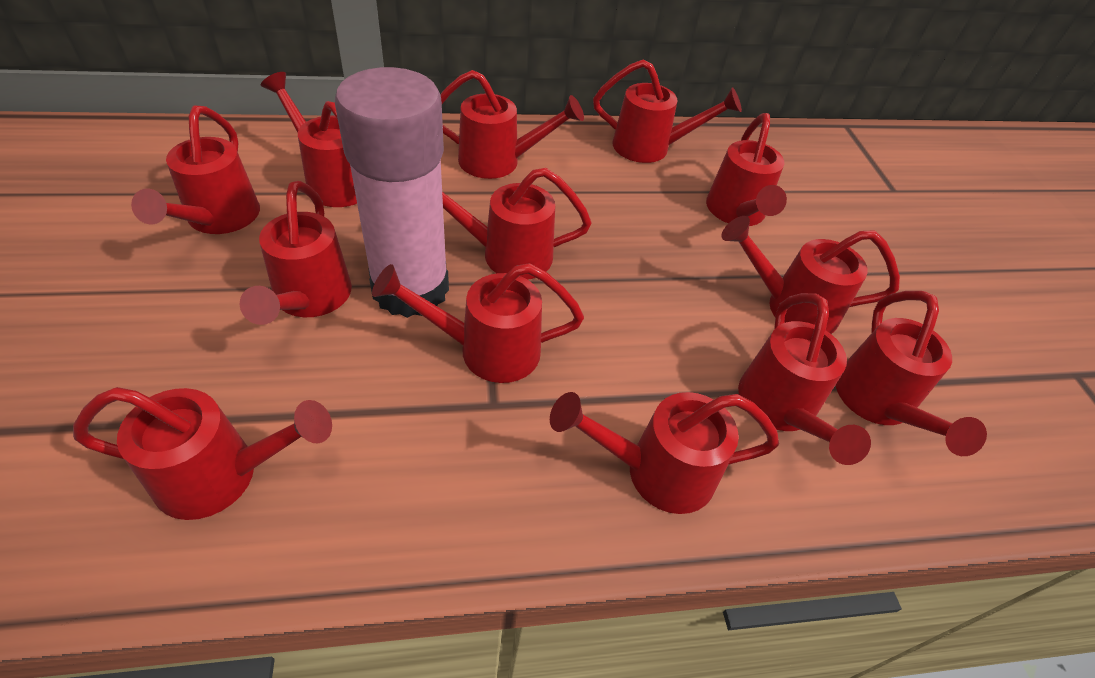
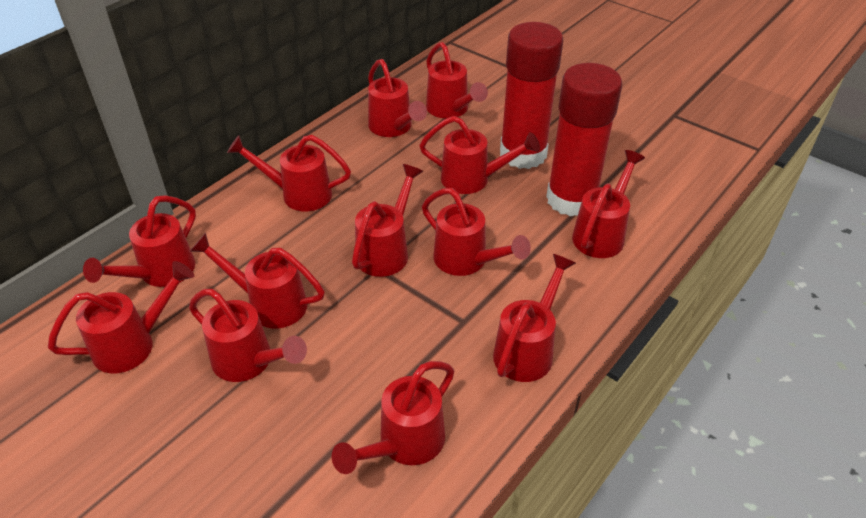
pink glue stick: 1 -> 0
red glue stick: 0 -> 2

